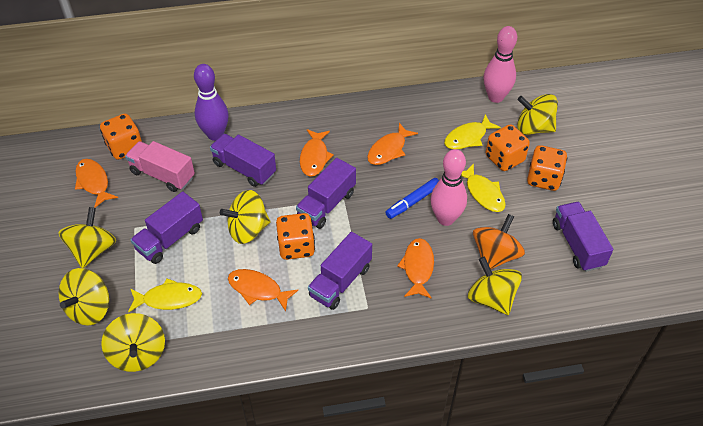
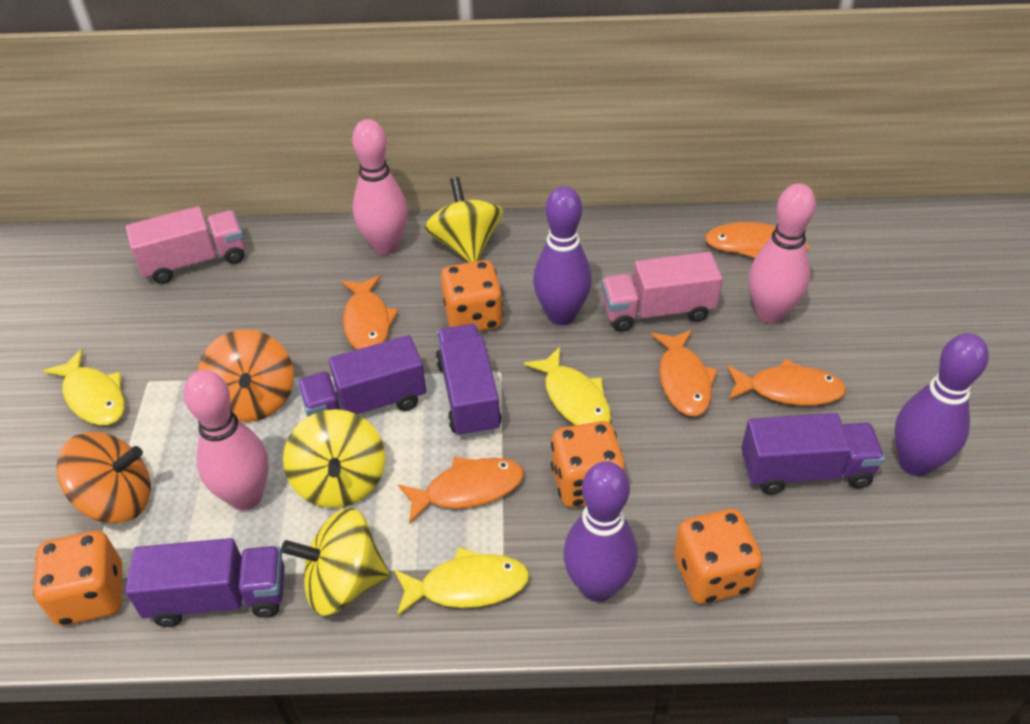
blue marker: 1 -> 0
orange spinning top: 1 -> 2
pink bowling pin: 2 -> 3
pink truck: 1 -> 2
purple bowling pin: 1 -> 3
purple truck: 5 -> 4
yellow spinning top: 6 -> 3

